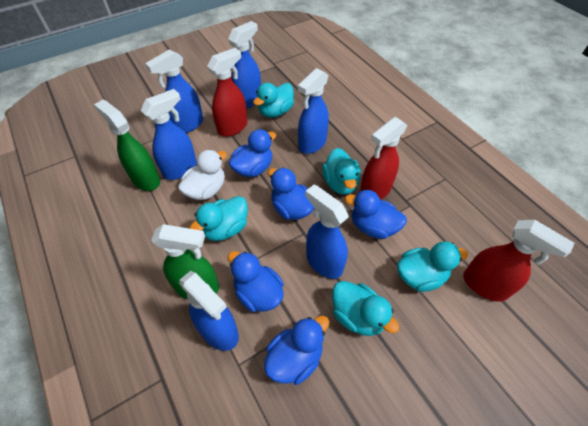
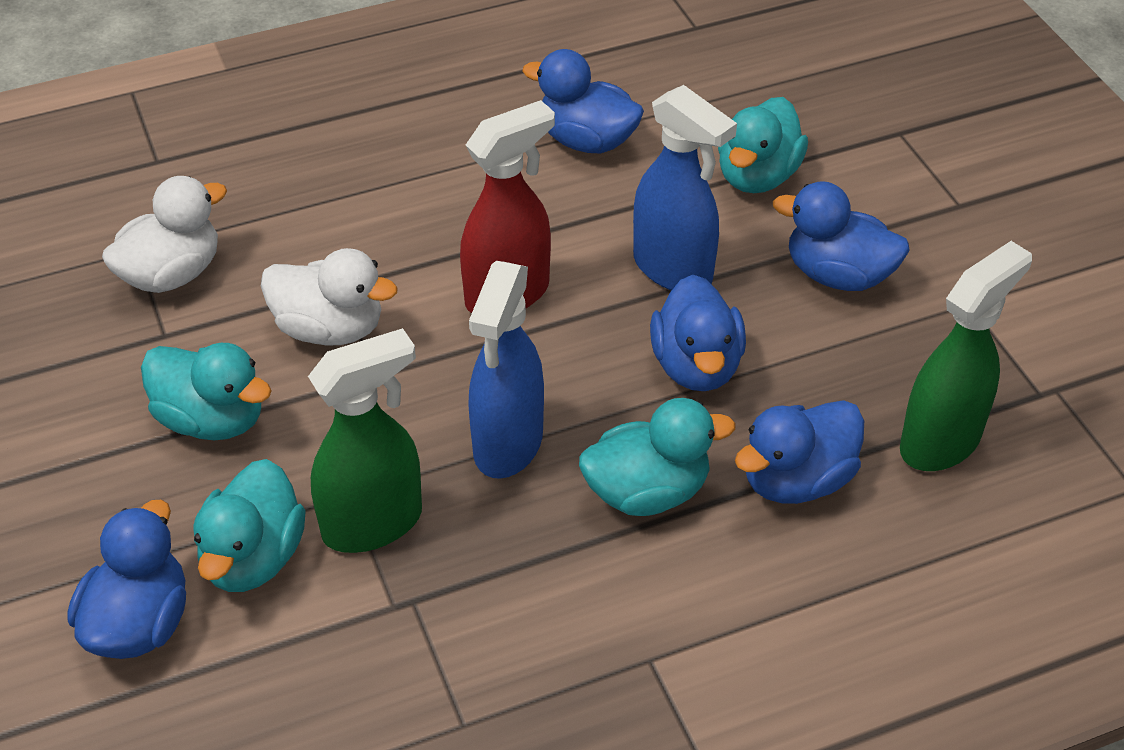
blue spray bottle: 6 -> 2
red spray bottle: 3 -> 1
turquoise duck: 5 -> 4
white duck: 1 -> 2

